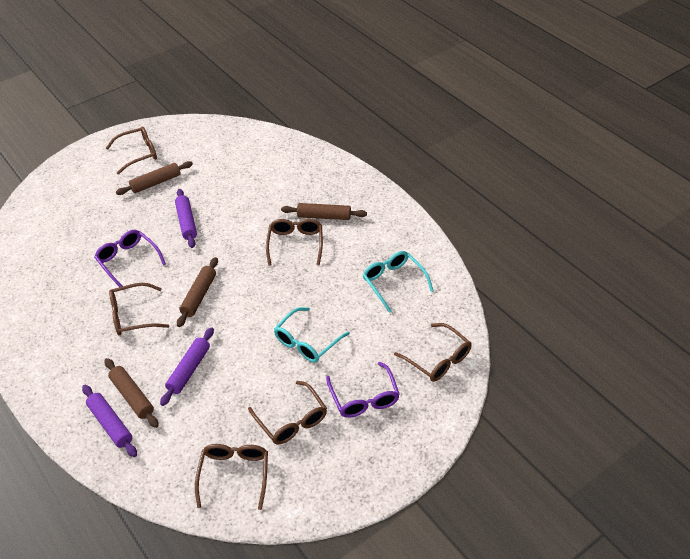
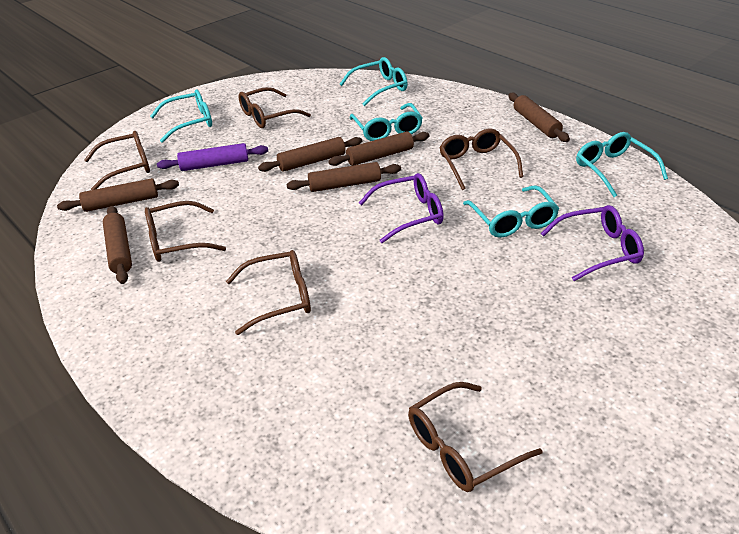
brown rolling pin: 4 -> 6
purple rolling pin: 3 -> 1
turquoise glasses: 2 -> 5

